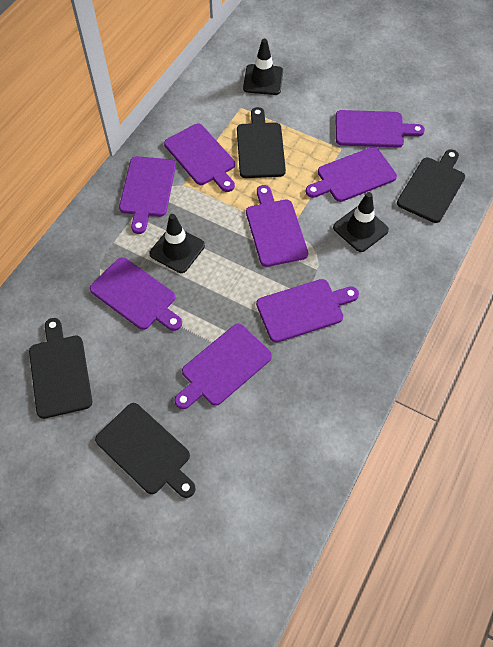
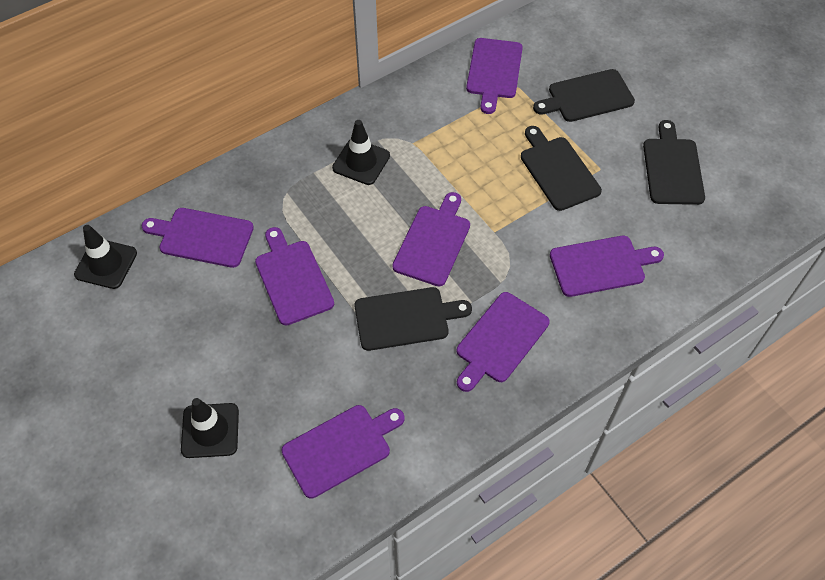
purple cutting board: 8 -> 7

